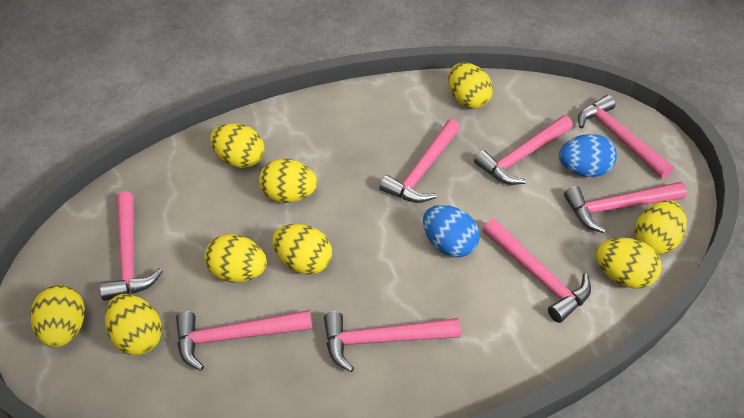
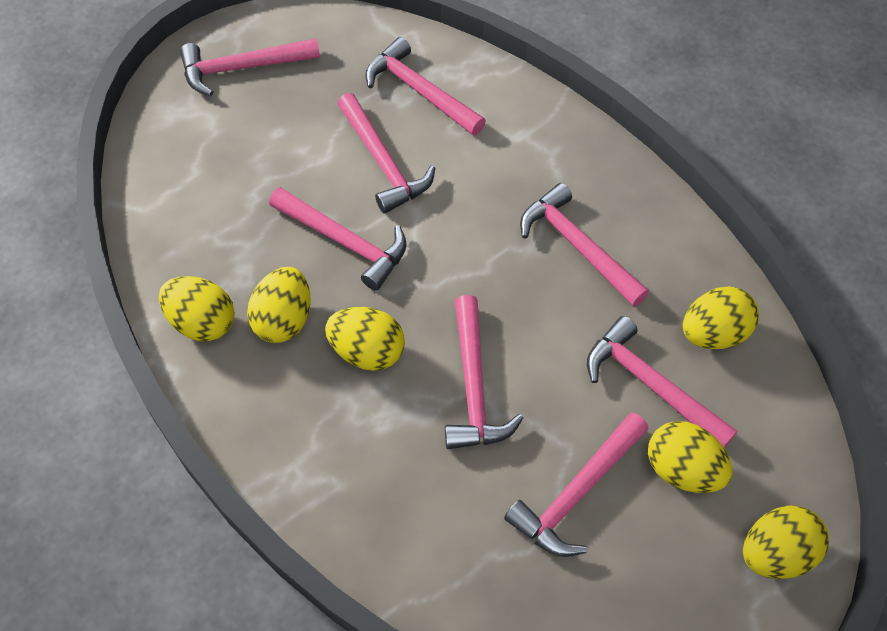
blue egg: 2 -> 0
yellow egg: 9 -> 6

